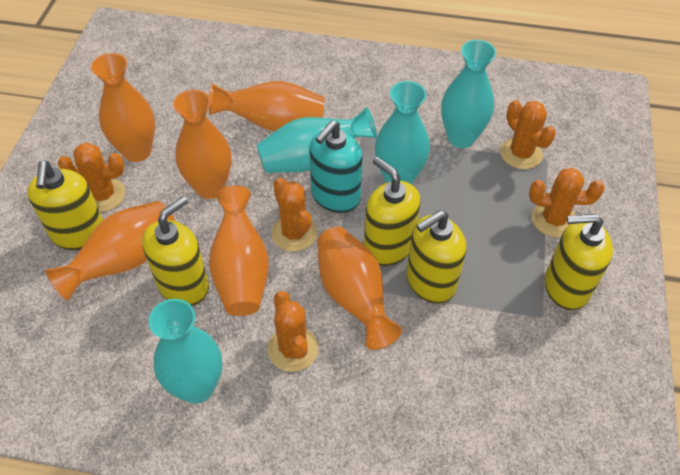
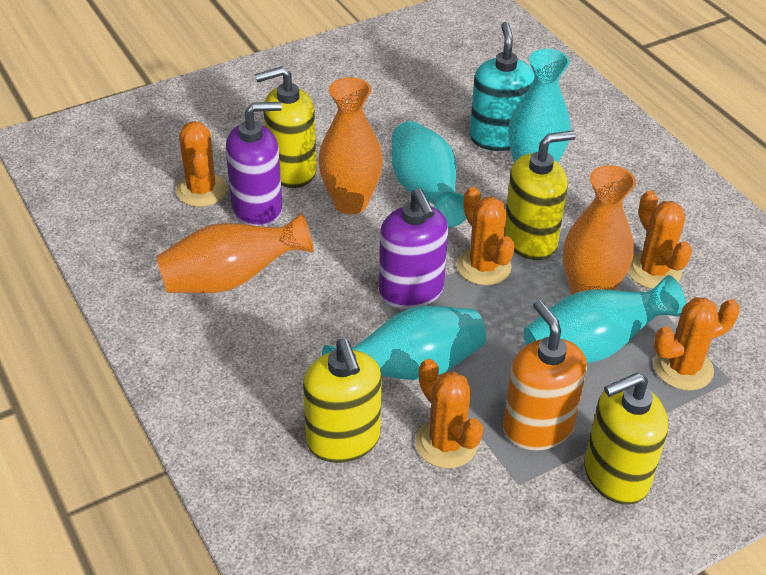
orange soap dispenser: 0 -> 1
orange vase: 6 -> 3
purple soap dispenser: 0 -> 2
yellow soap dispenser: 5 -> 4

